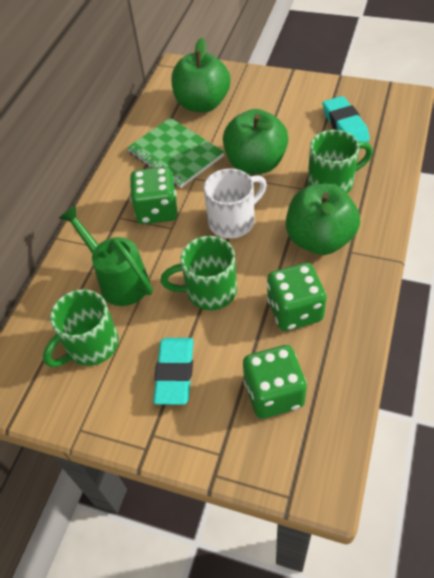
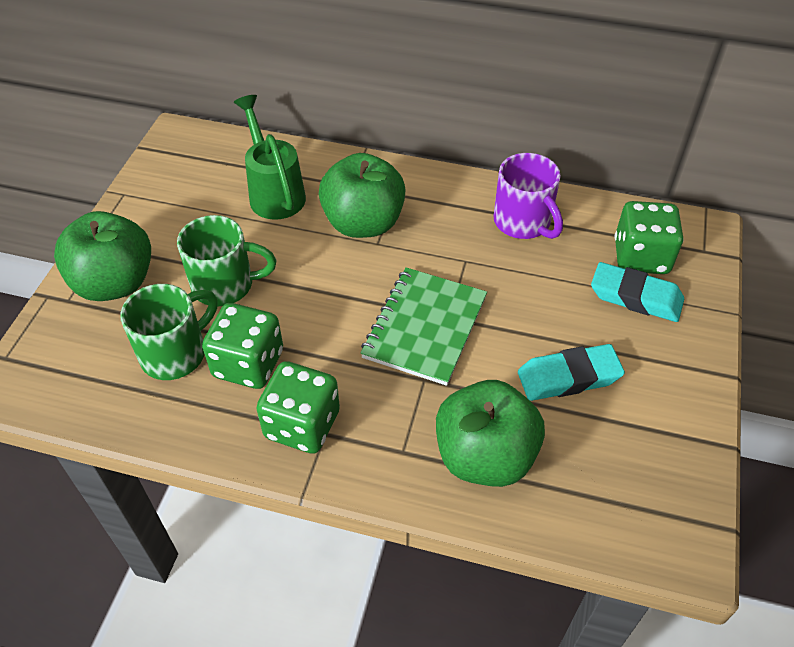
green mug: 3 -> 2
purple mug: 0 -> 1
white mug: 1 -> 0

